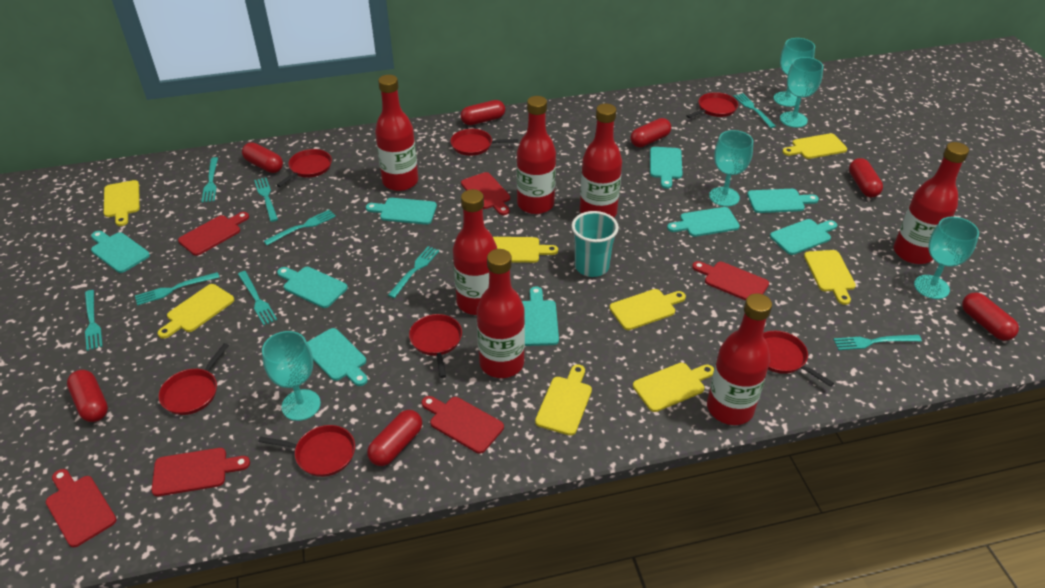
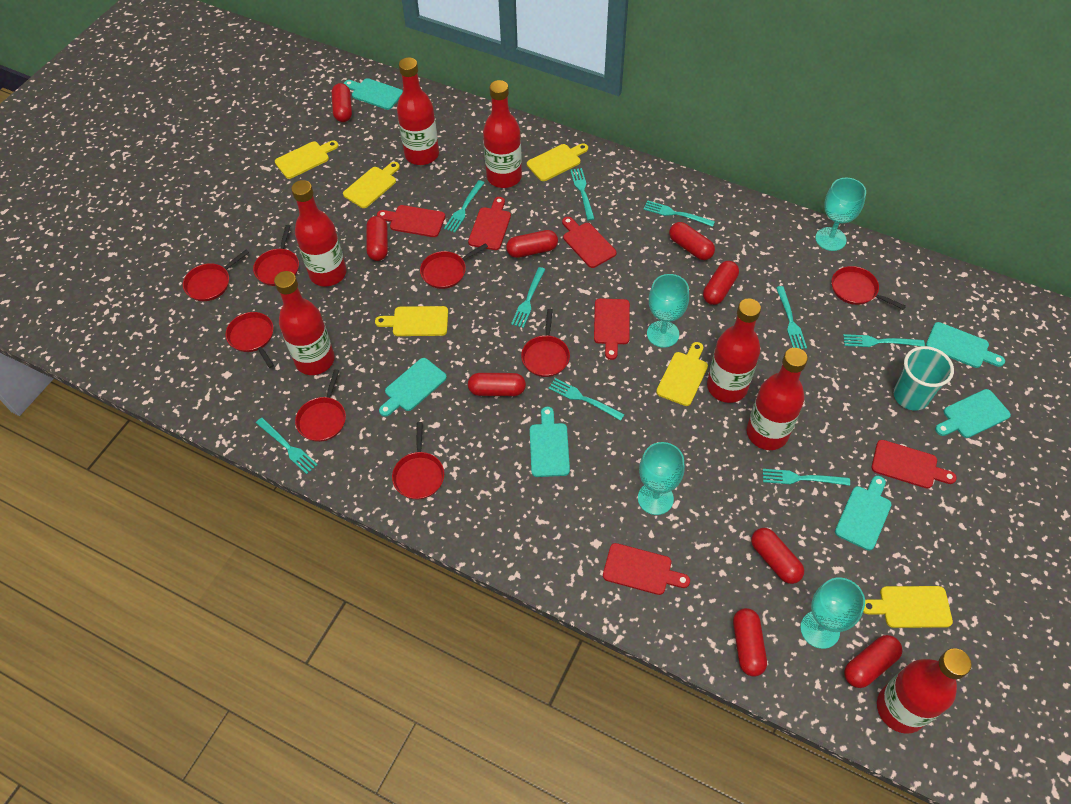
red capsule: 7 -> 9
red pan: 7 -> 8
turquoise cutting board: 9 -> 6
turquoise goblet: 5 -> 4
yellow cutting board: 8 -> 6

